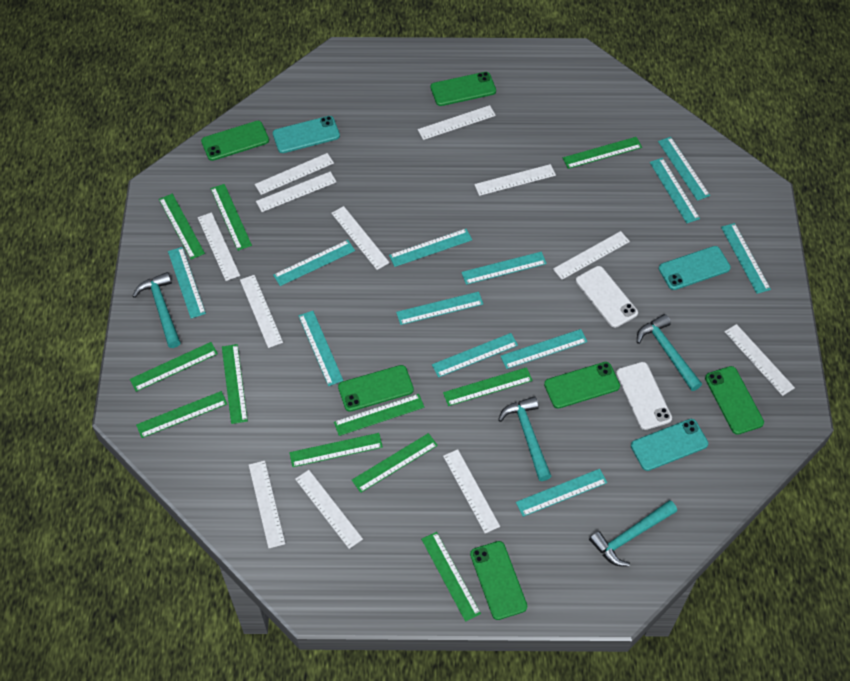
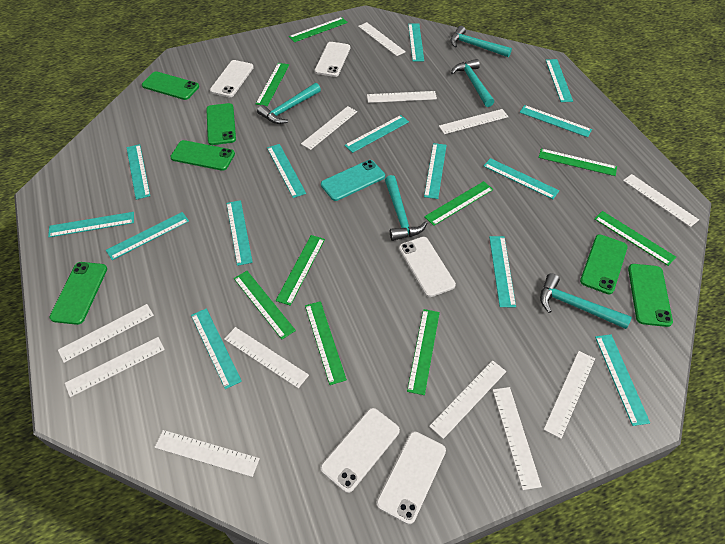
green ruler: 11 -> 9
turquoise hammer: 4 -> 5
turquoise phone: 3 -> 1
turquoise ruler: 12 -> 14
white phone: 2 -> 5

